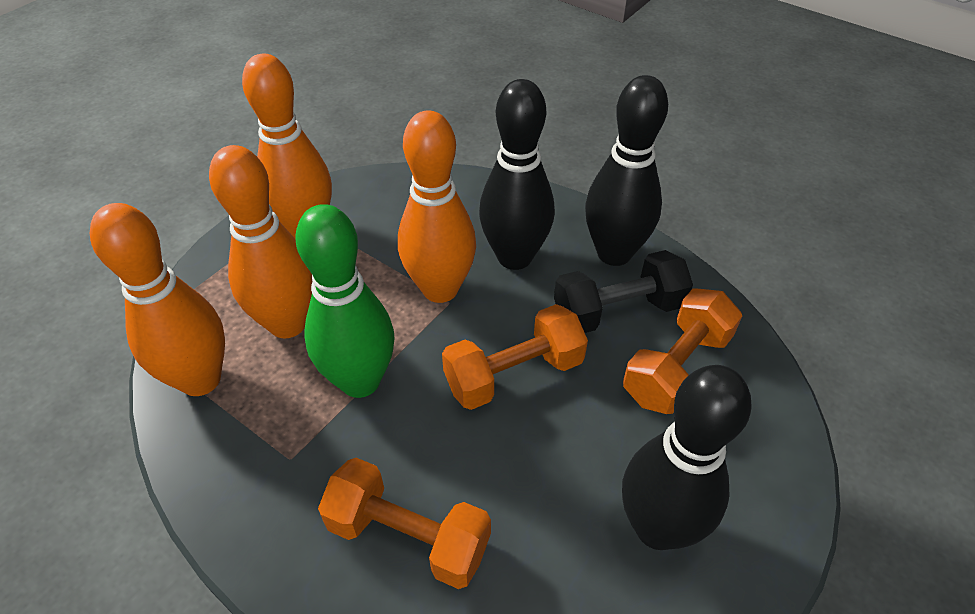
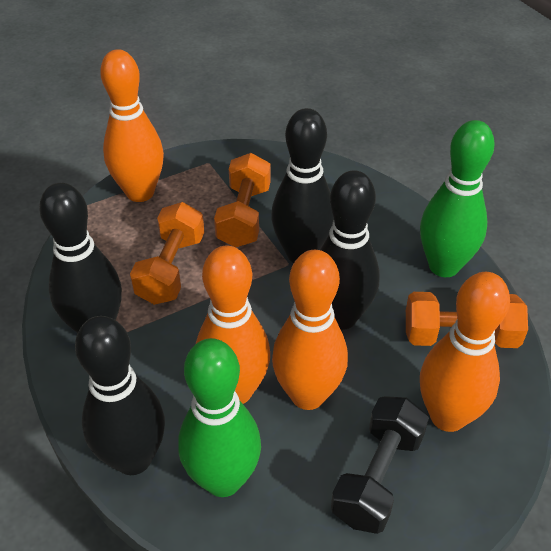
black bowling pin: 3 -> 4
green bowling pin: 1 -> 2

